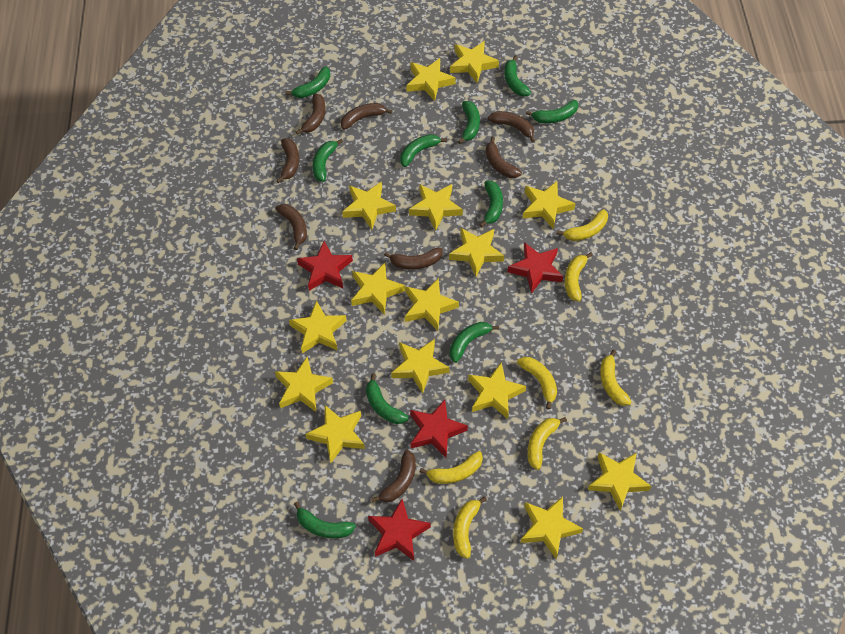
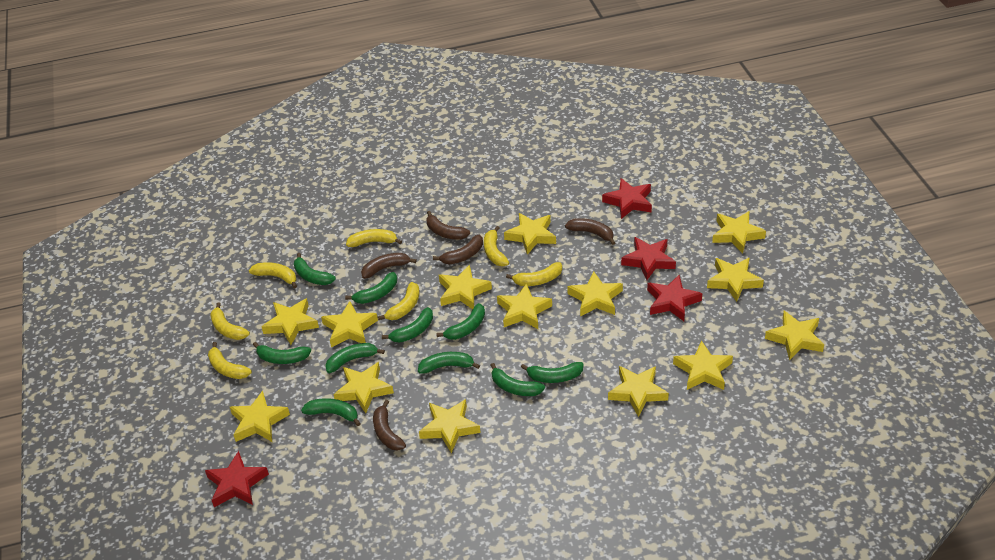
brown banana: 8 -> 5
yellow star: 15 -> 14

